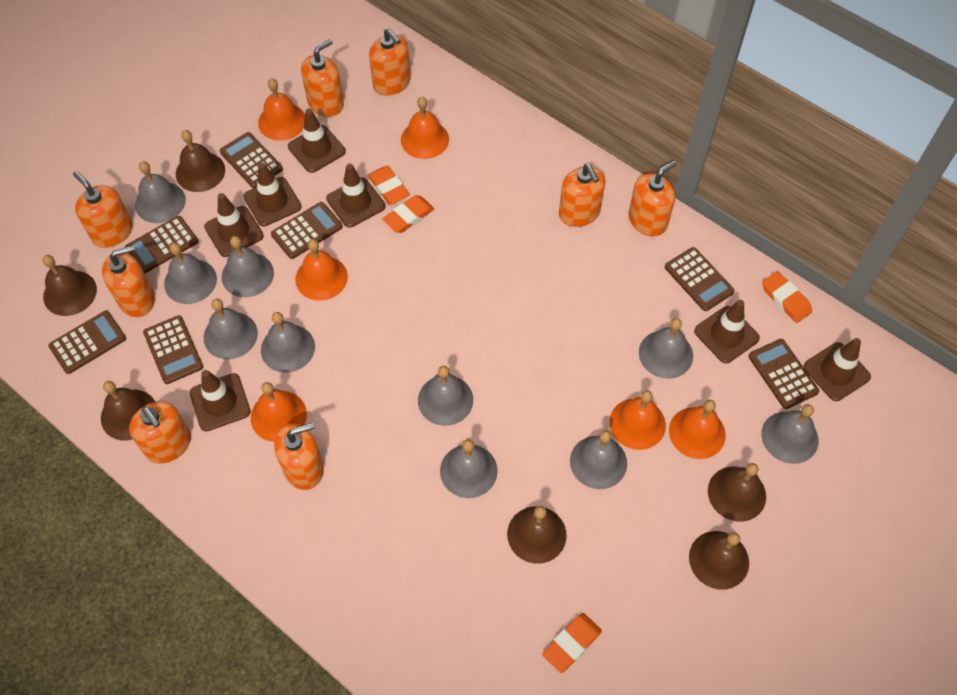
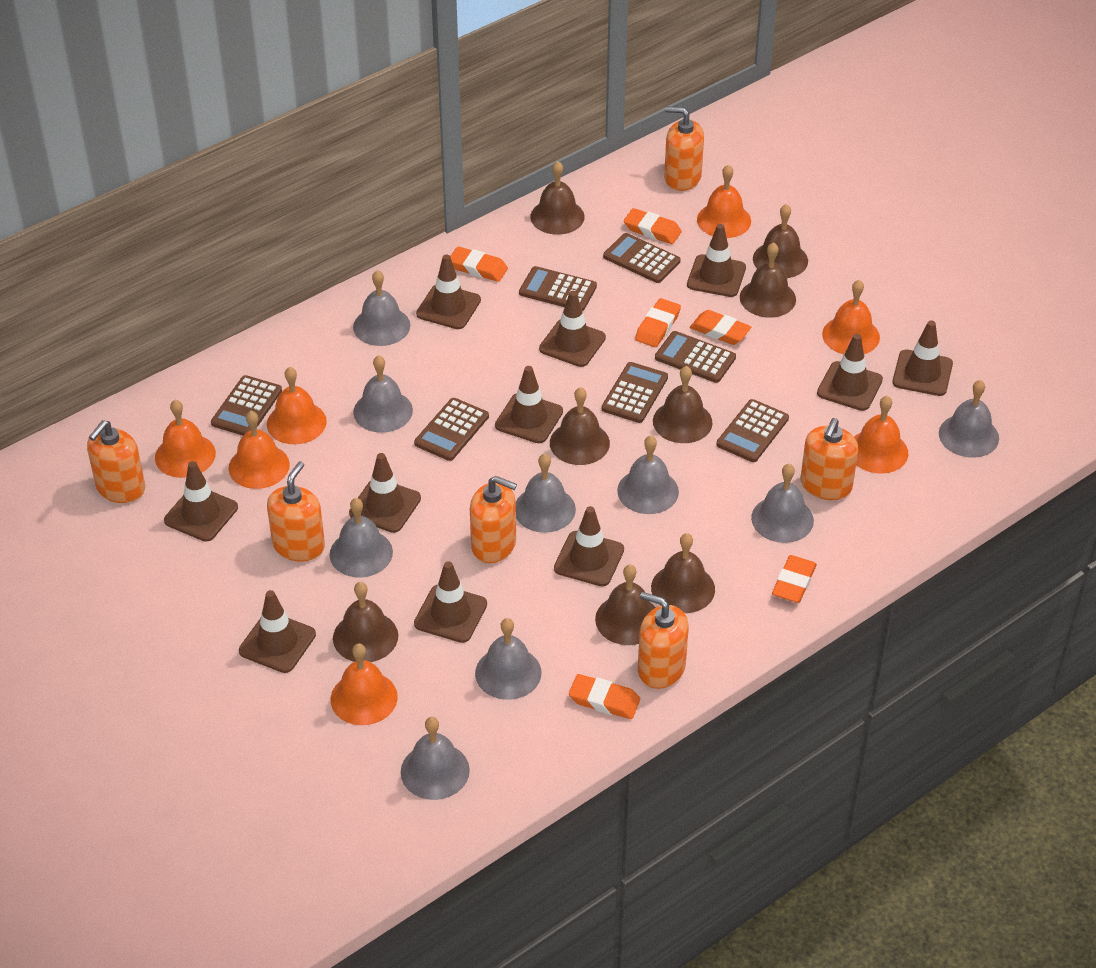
brown bell: 6 -> 8
brown traffic cone: 7 -> 11
grey bell: 10 -> 9
orange bell: 6 -> 7
orange eraser: 4 -> 6
orange soap dispenser: 8 -> 6

